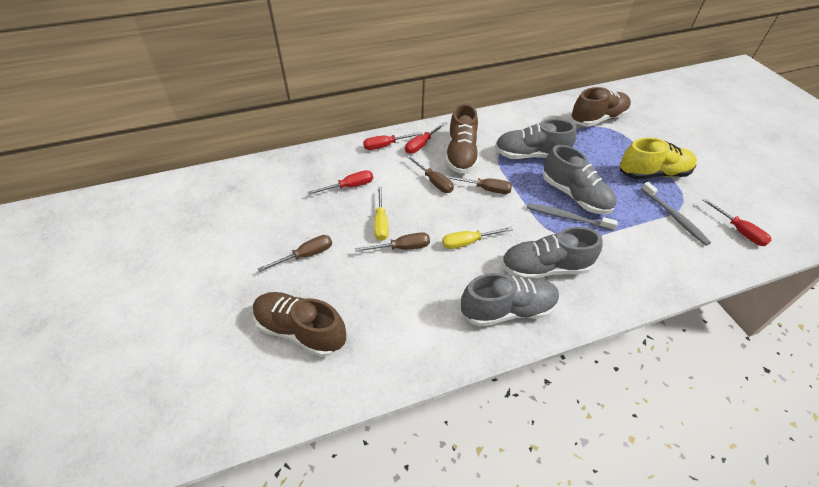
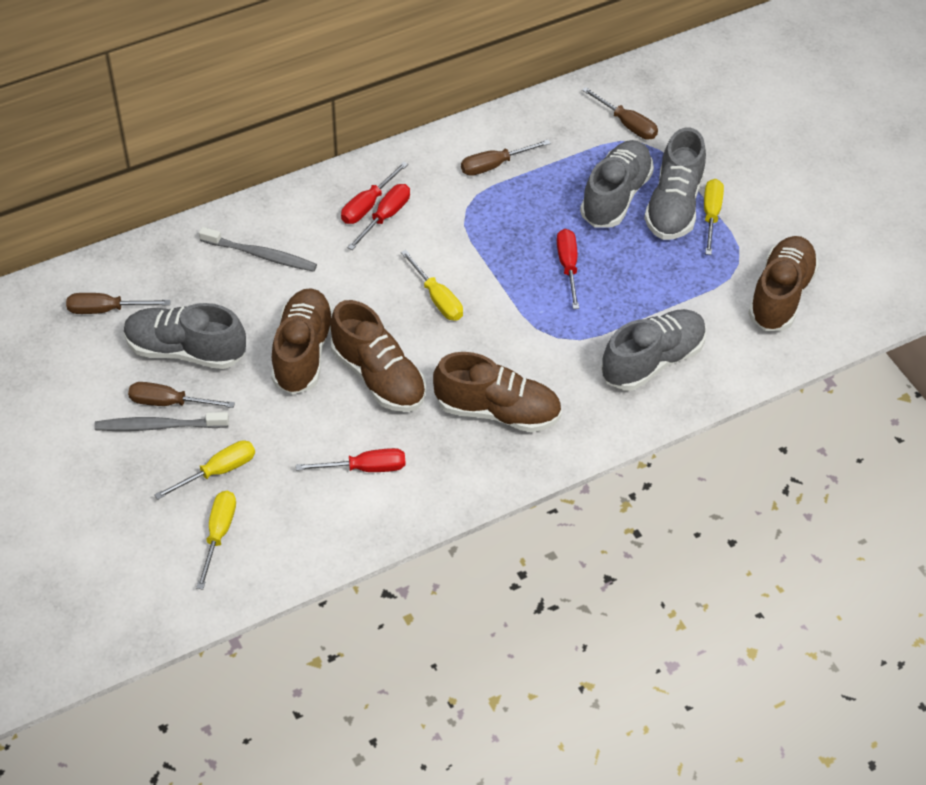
brown shoe: 3 -> 4
yellow screwdriver: 2 -> 4
yellow shoe: 1 -> 0

